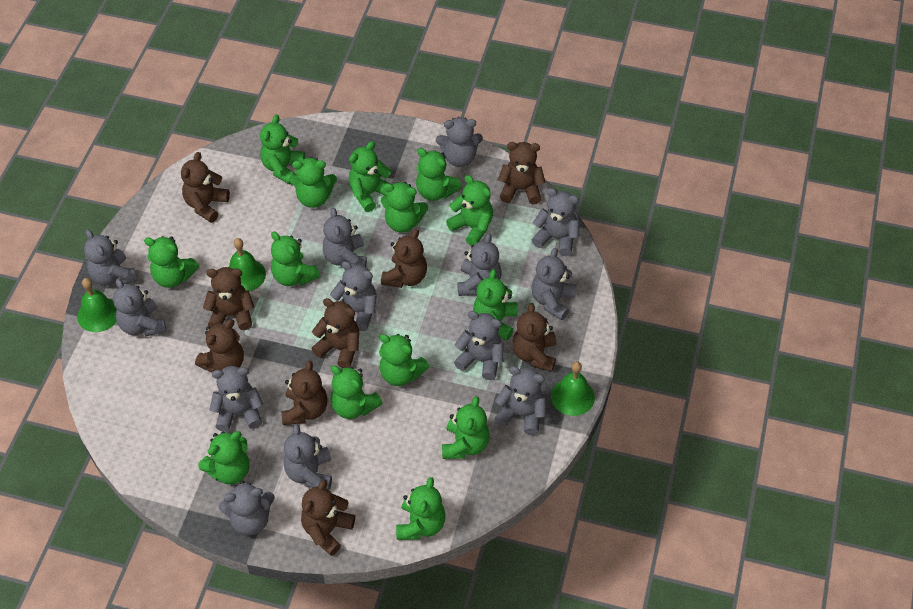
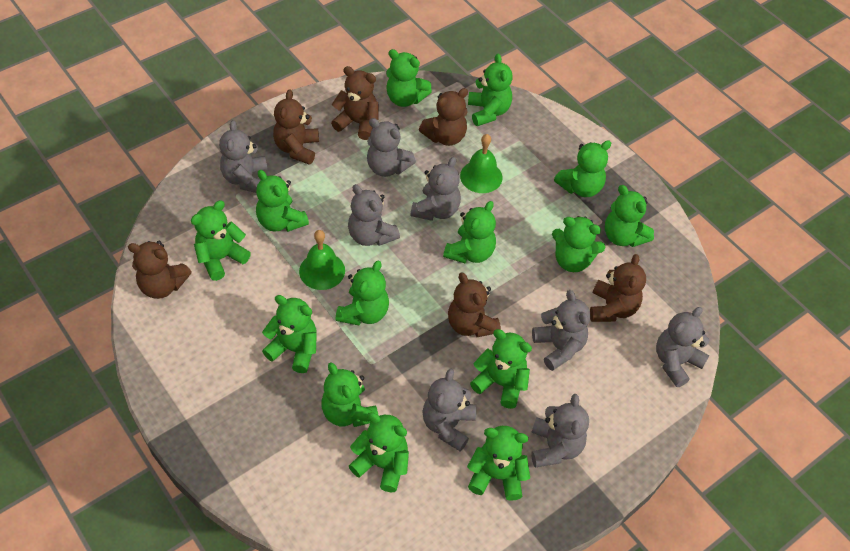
brown teddy bear: 9 -> 6
green bell: 3 -> 2
grey teddy bear: 13 -> 8

